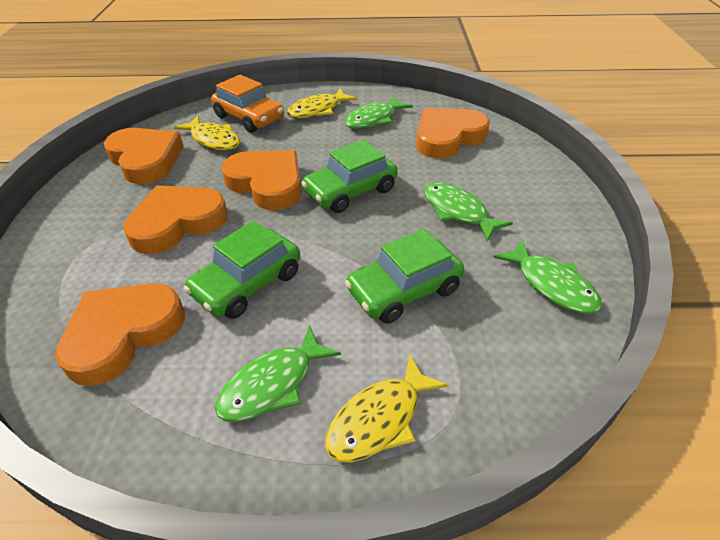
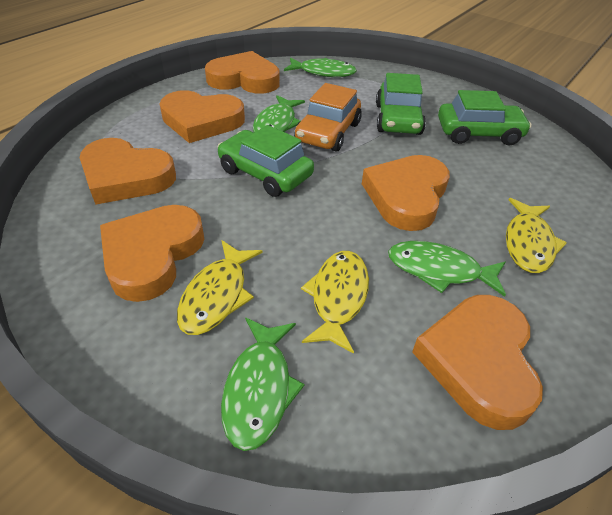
orange heart: 5 -> 6

